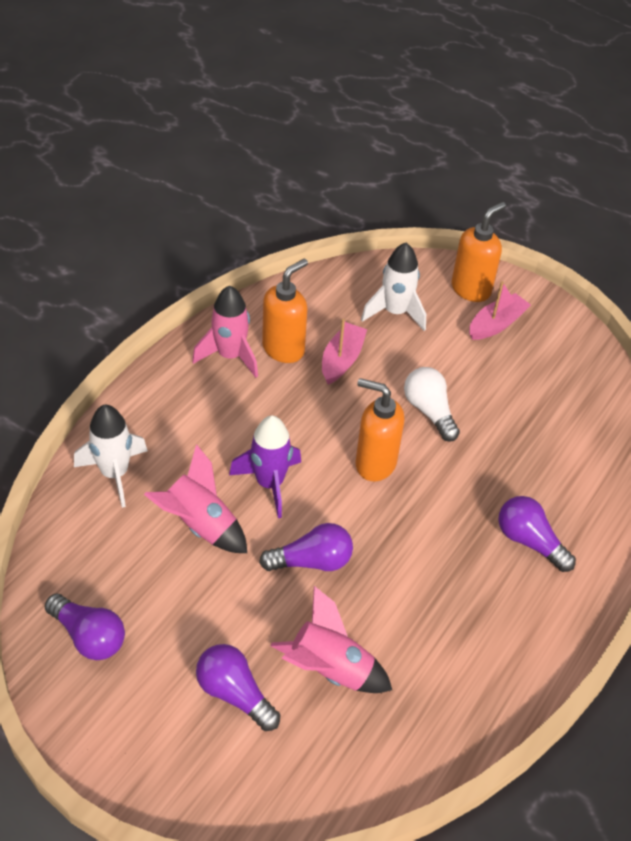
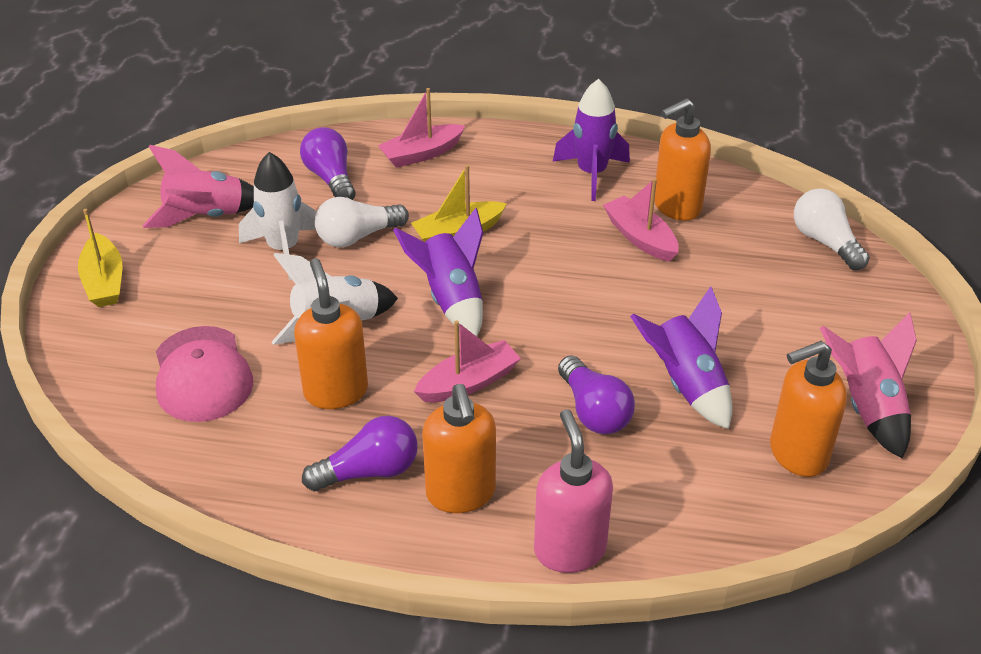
orange soap dispenser: 3 -> 4
pink boat: 2 -> 3
pink cap: 0 -> 1
pink rocket: 3 -> 2
pink soap dispenser: 0 -> 1
purple light bulb: 4 -> 3
purple rocket: 1 -> 3
white light bulb: 1 -> 2
yellow boat: 0 -> 2

